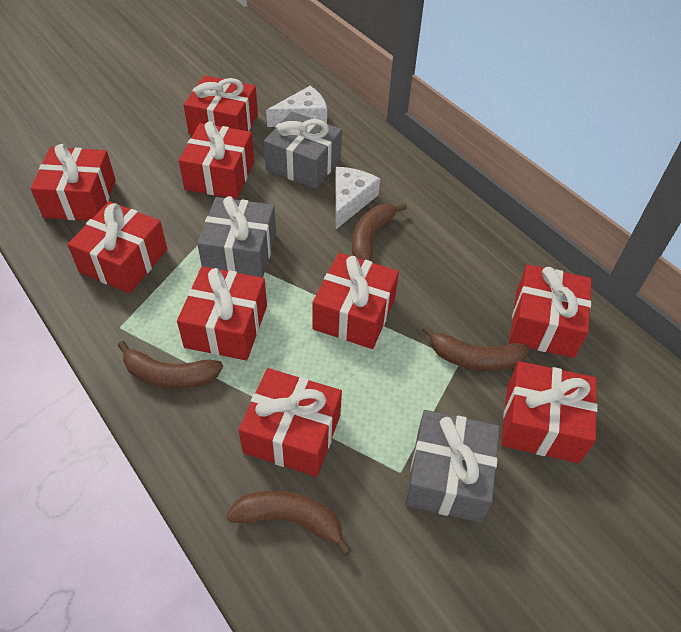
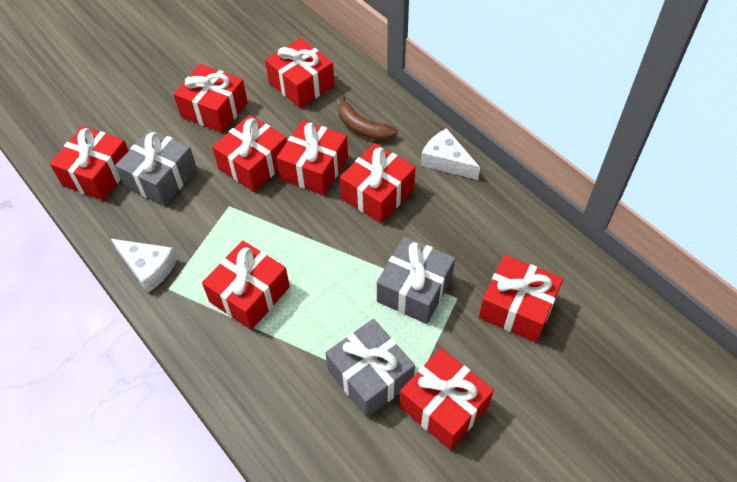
brown banana: 4 -> 1

